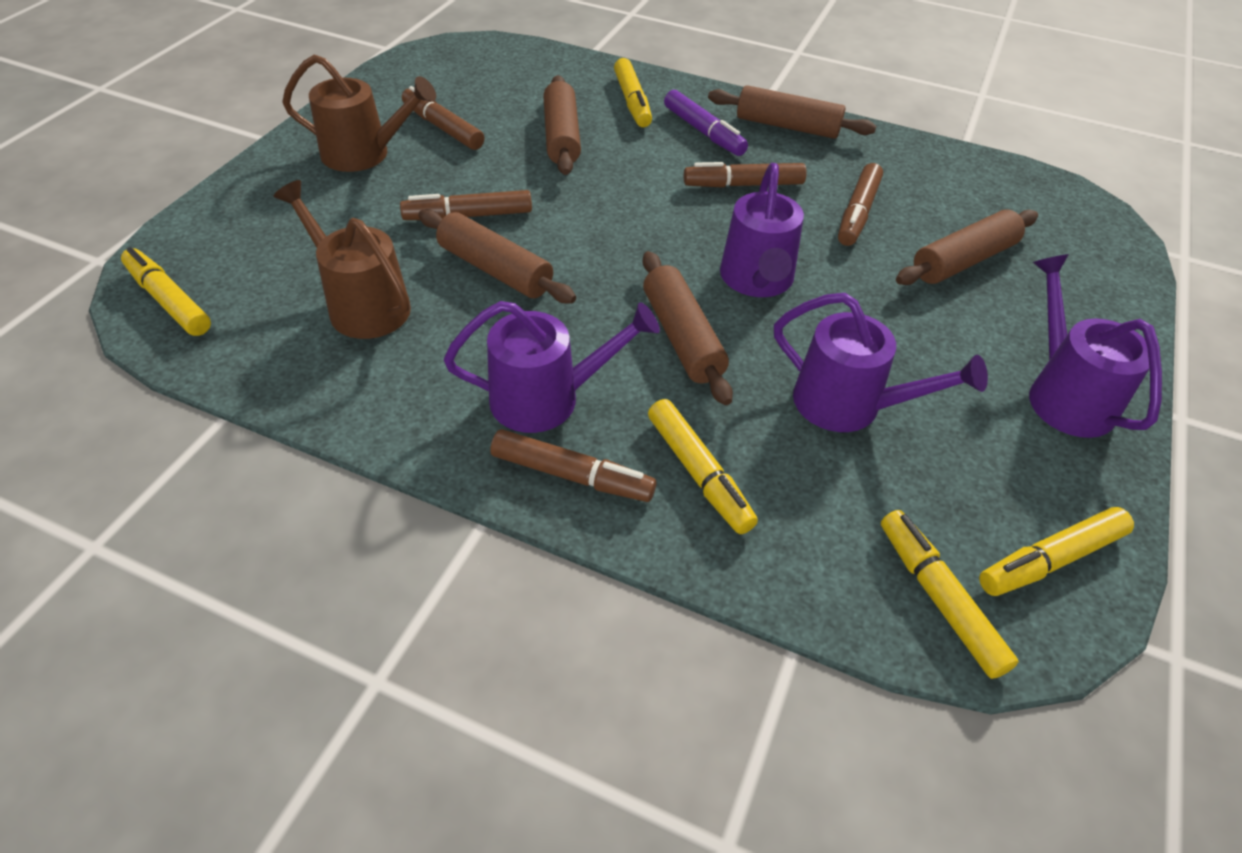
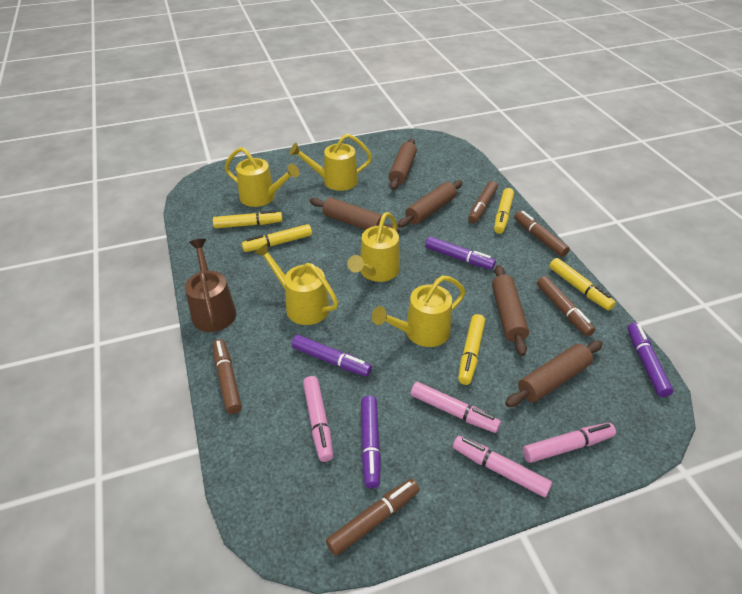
brown watering can: 2 -> 1
pink marker: 0 -> 4
purple marker: 1 -> 4
purple watering can: 4 -> 0
yellow watering can: 0 -> 5

